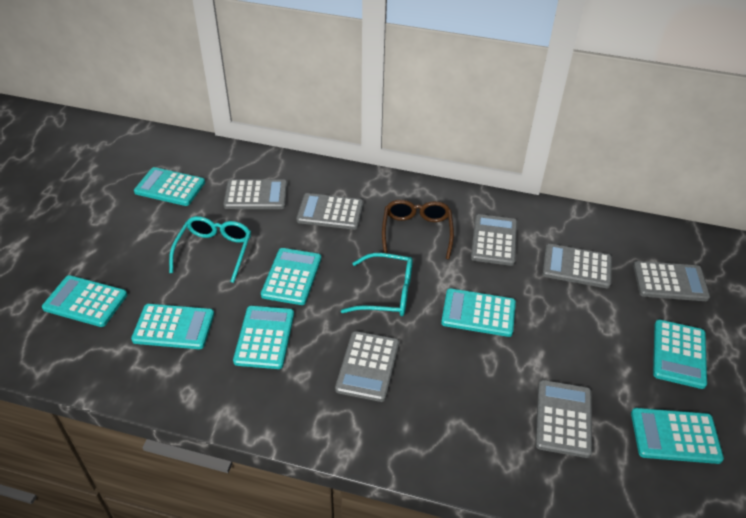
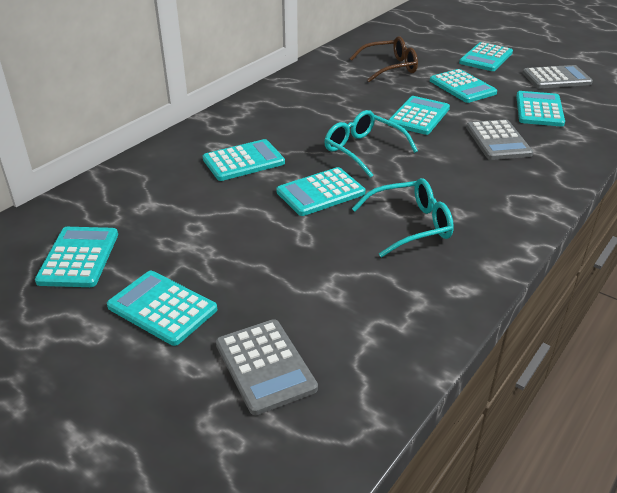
grey calculator: 7 -> 3

